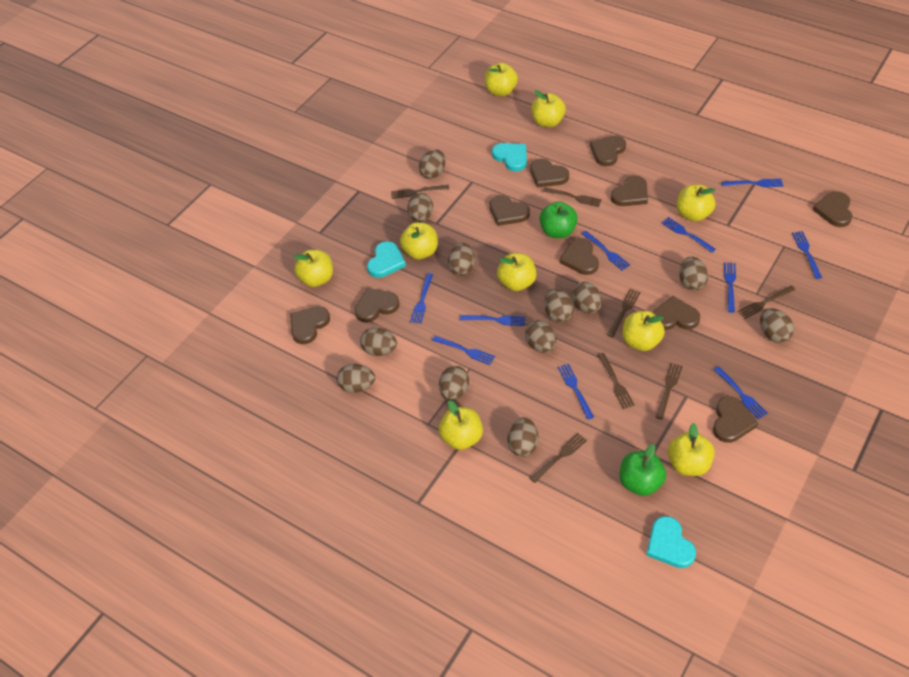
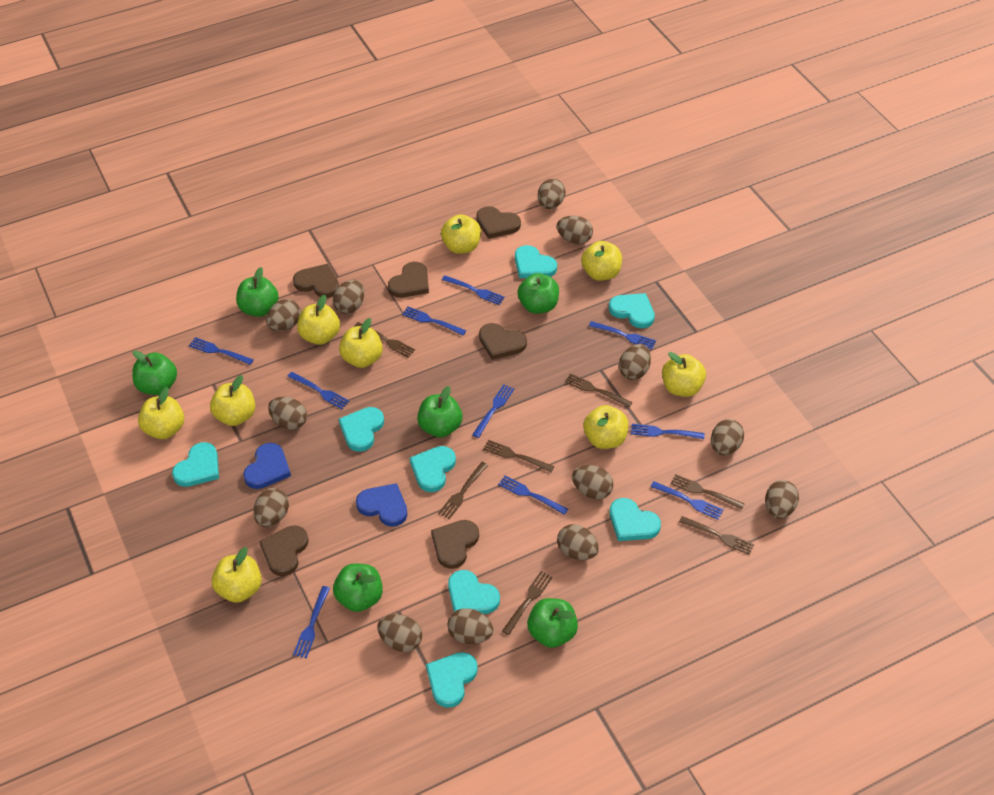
blue heart: 0 -> 2
brown egg: 12 -> 13
brown heart: 10 -> 6
green apple: 2 -> 6
turquoise heart: 3 -> 8

